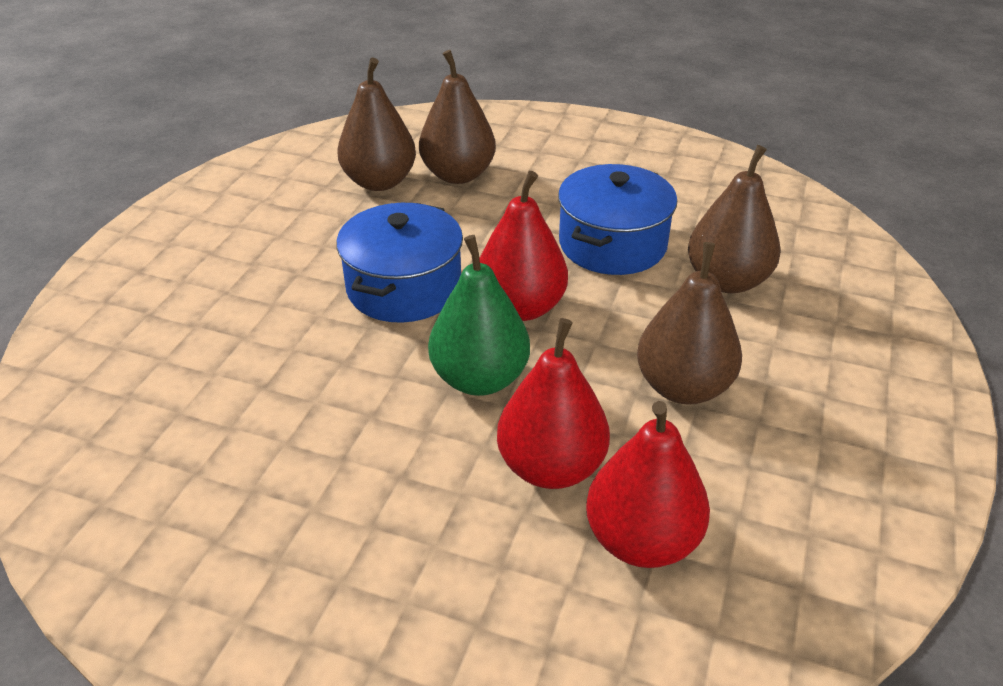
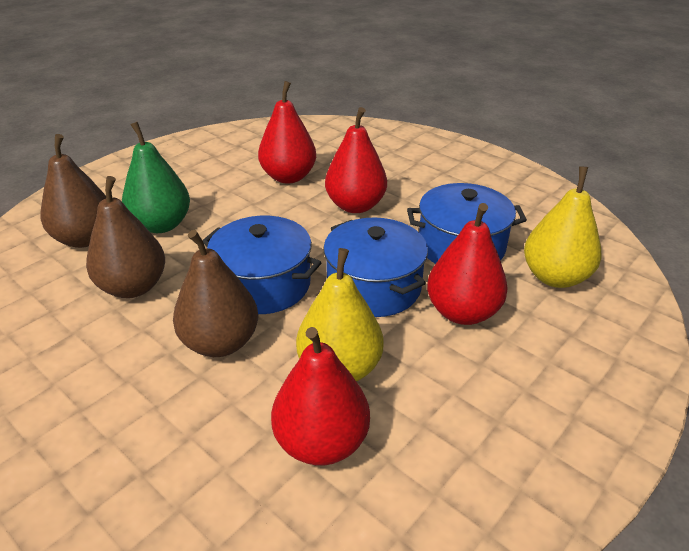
blue pot: 2 -> 3
brown pear: 4 -> 3
red pear: 3 -> 4
yellow pear: 0 -> 2

